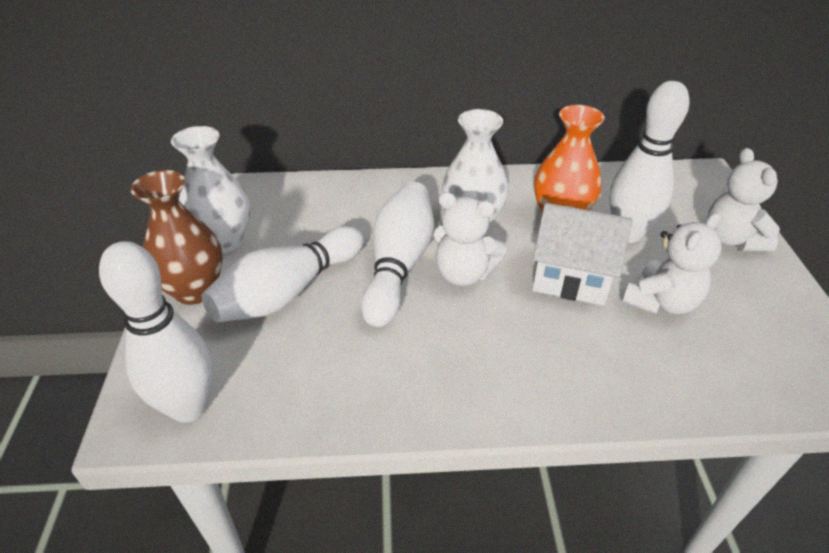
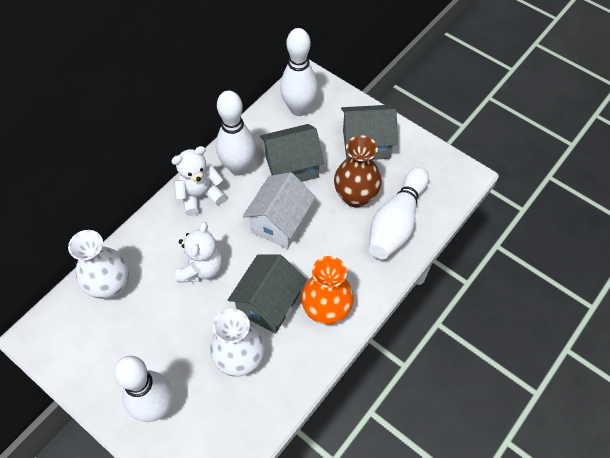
grey house: 0 -> 3
white teddy bear: 3 -> 2

